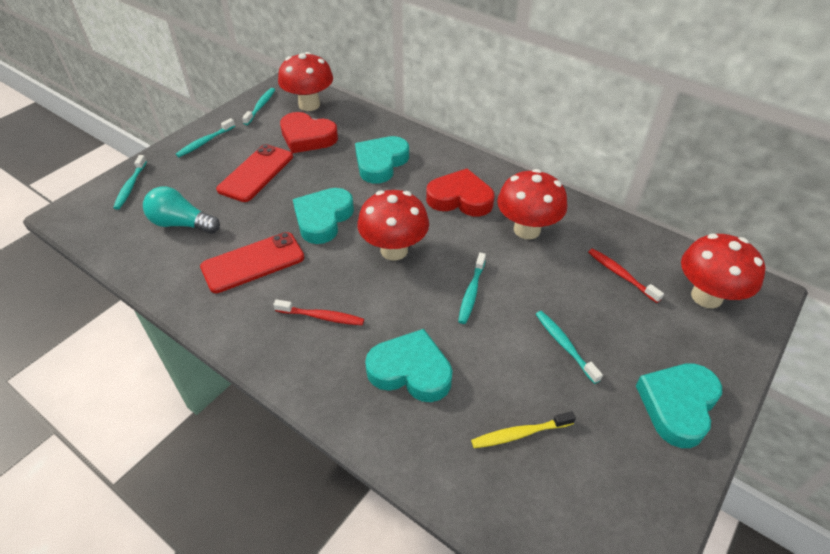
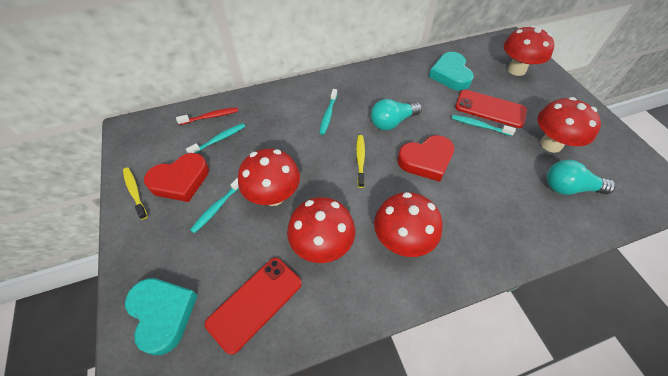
red mushroom: 4 -> 5
red toothbrush: 2 -> 1
turquoise heart: 4 -> 2
turquoise light bulb: 1 -> 2
turquoise toothbrush: 5 -> 4
yellow toothbrush: 1 -> 2

